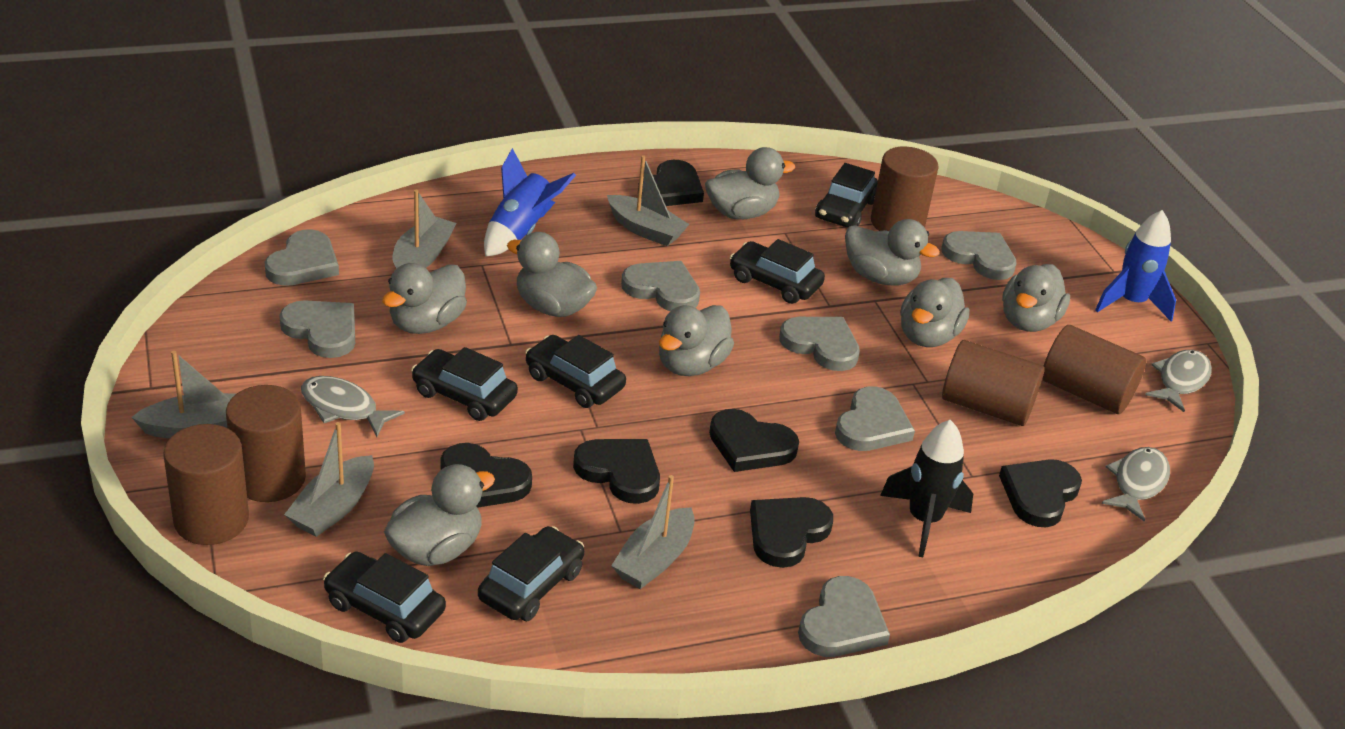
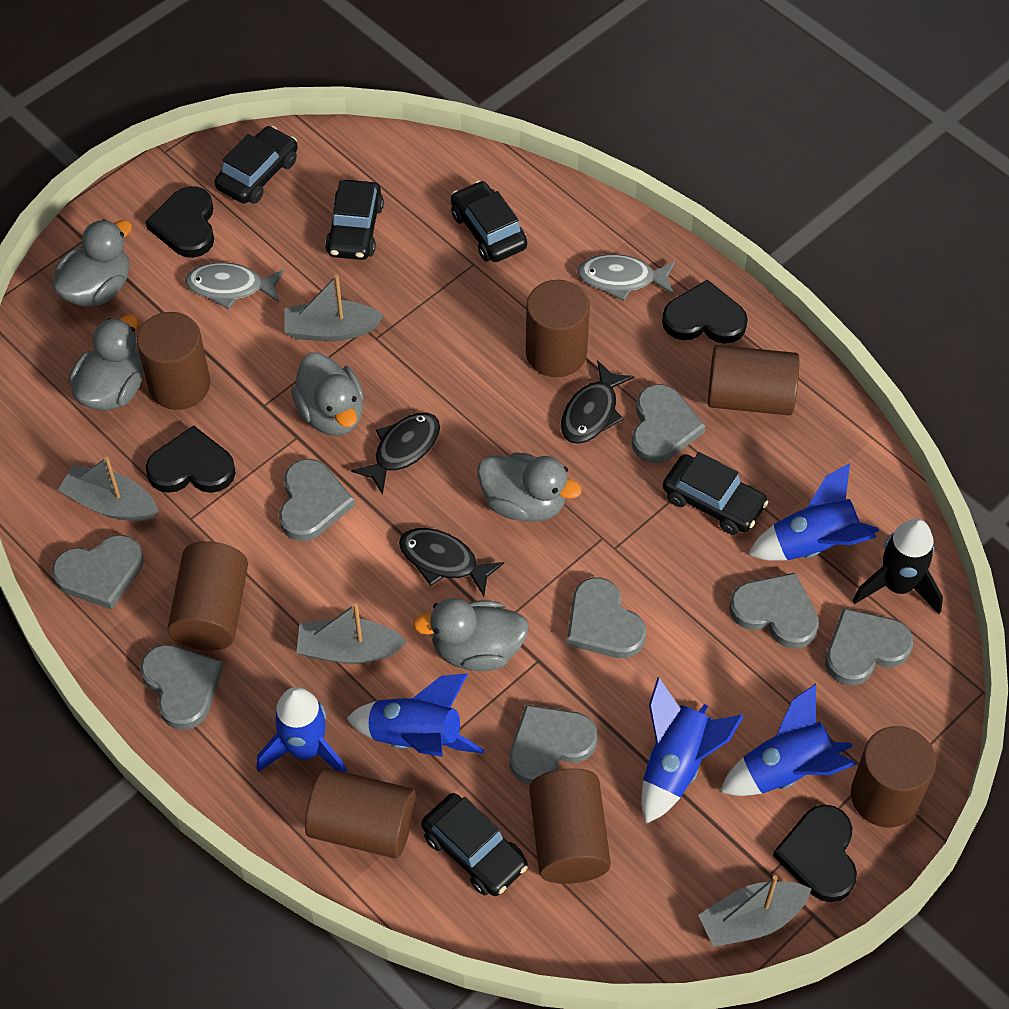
black car: 6 -> 5
black fish: 0 -> 3
black heart: 6 -> 4
blue rocket: 2 -> 5
brown cylinder: 5 -> 7
grey boat: 5 -> 4
grey duck: 8 -> 5
grey fish: 3 -> 2
grey heart: 7 -> 8

